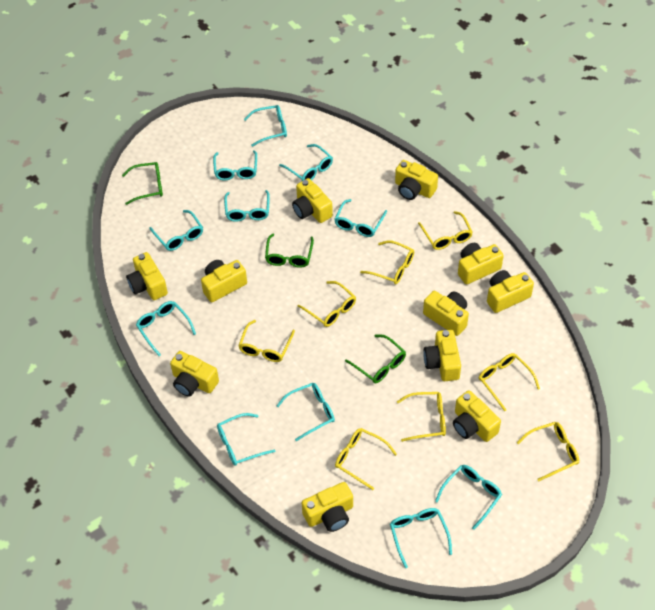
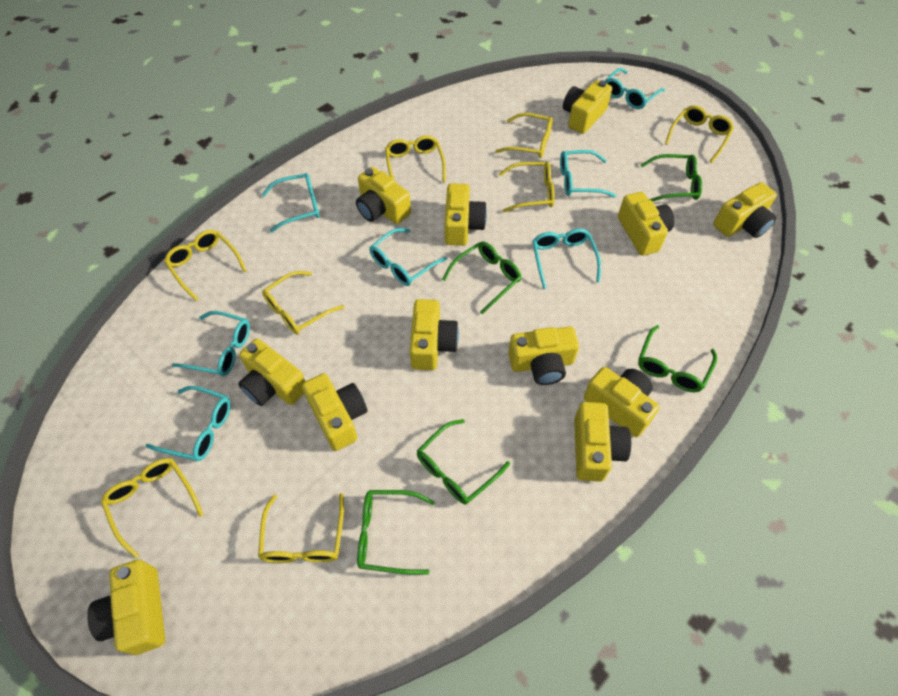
green glasses: 3 -> 5
turquoise glasses: 11 -> 7
yellow camera: 11 -> 12

